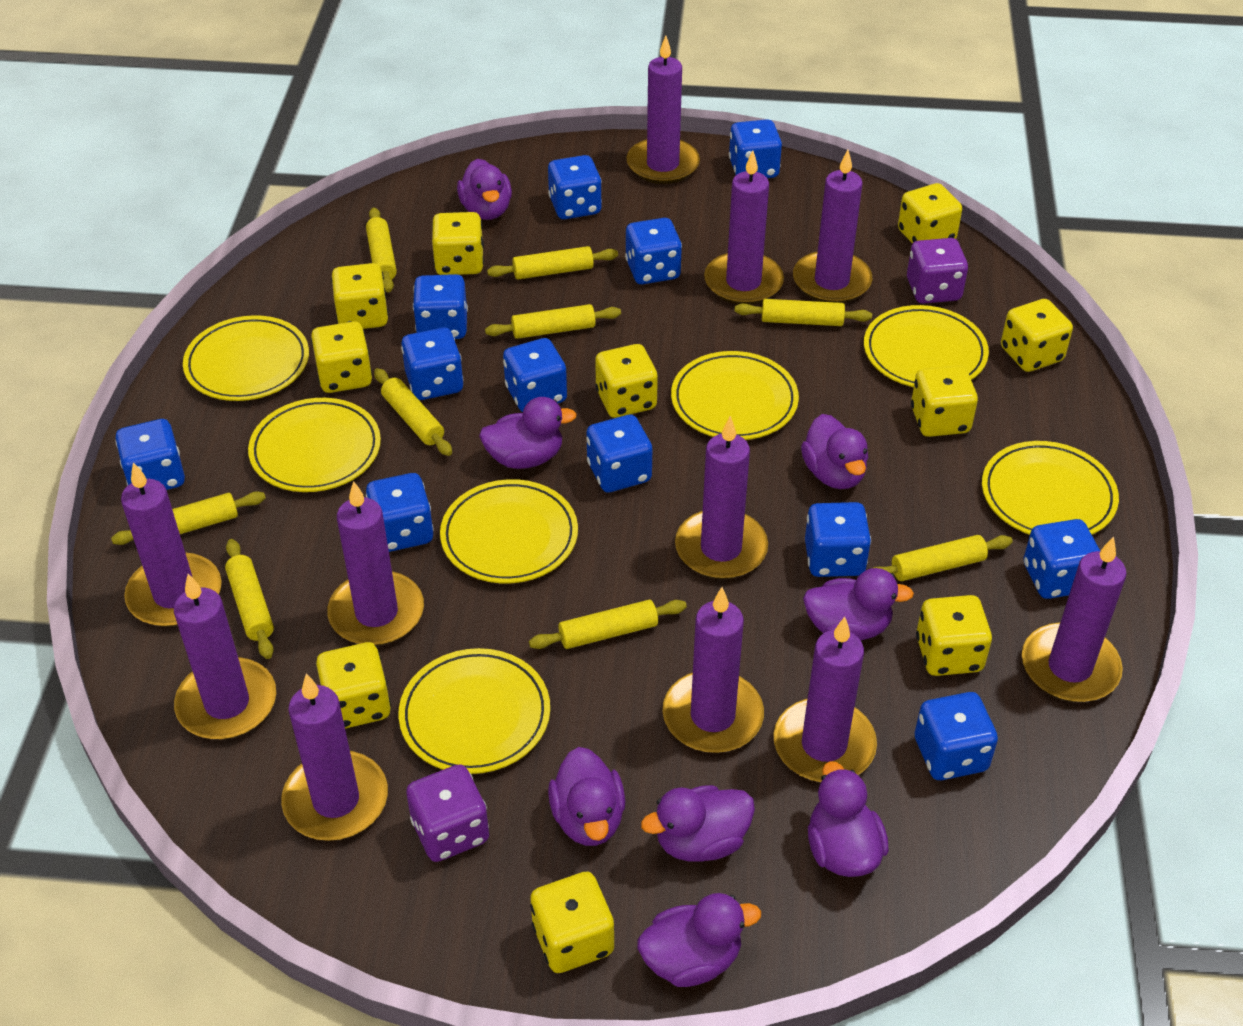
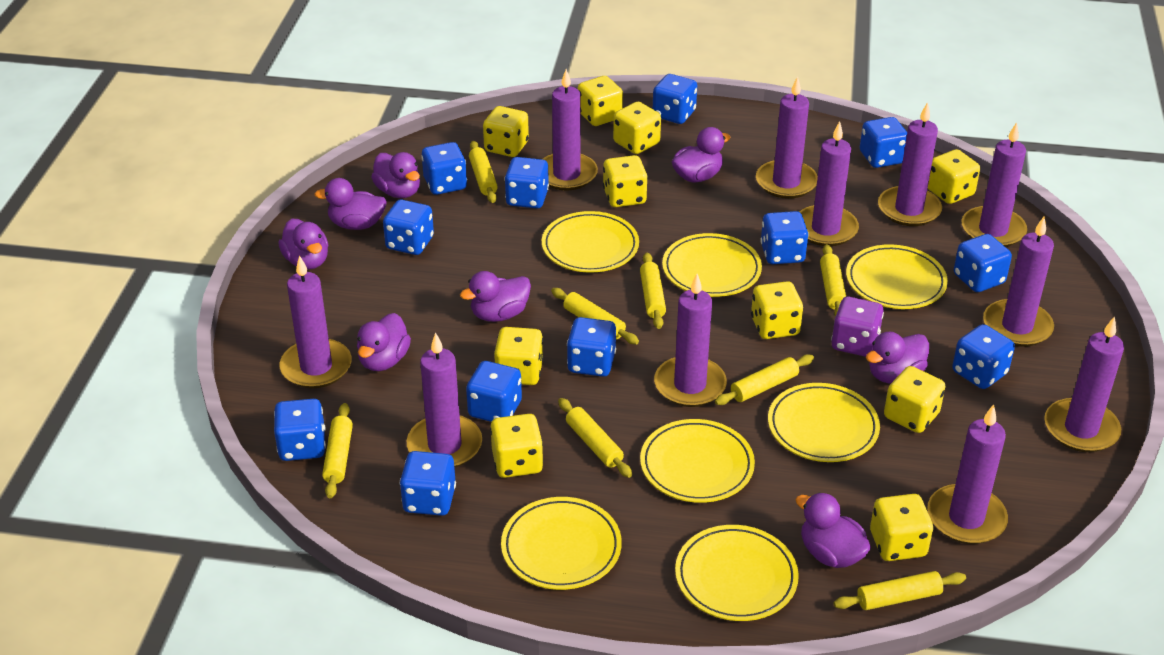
purple dice: 2 -> 1
yellow rolling pin: 9 -> 8

